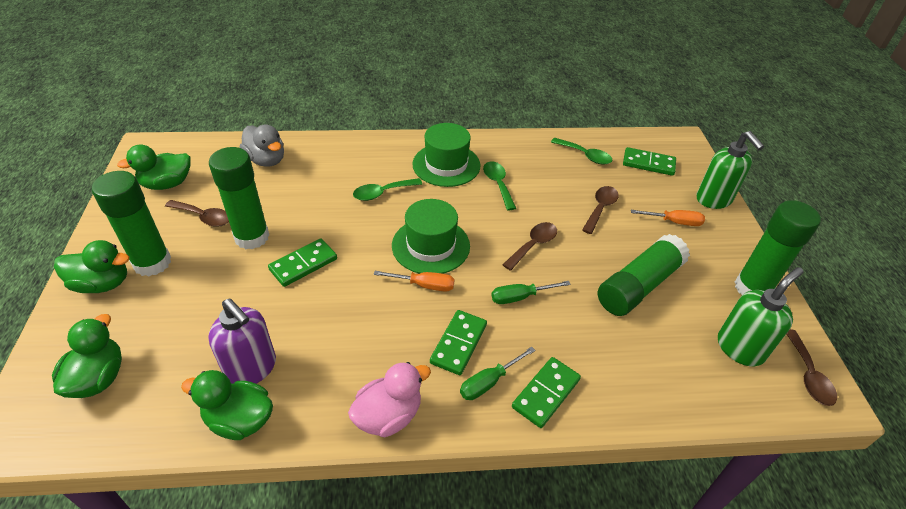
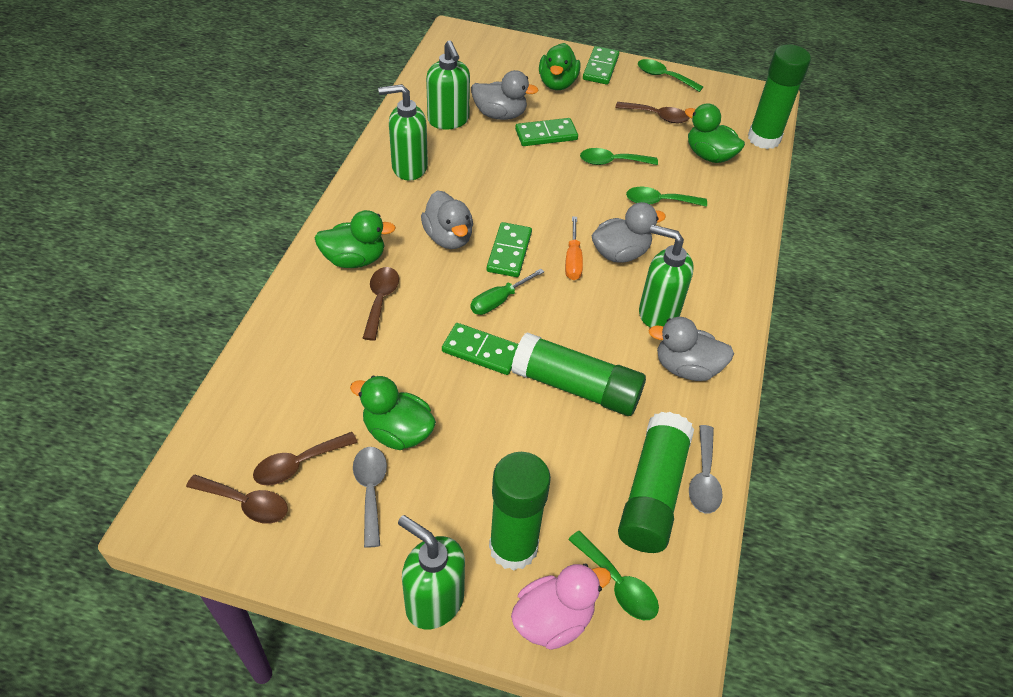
green hat: 2 -> 0
green screwdriver: 2 -> 1
green soap dispenser: 2 -> 4
green spoon: 3 -> 4
grey duck: 1 -> 4
grey spoon: 0 -> 2
orange screwdriver: 2 -> 1
purple soap dispenser: 1 -> 0

